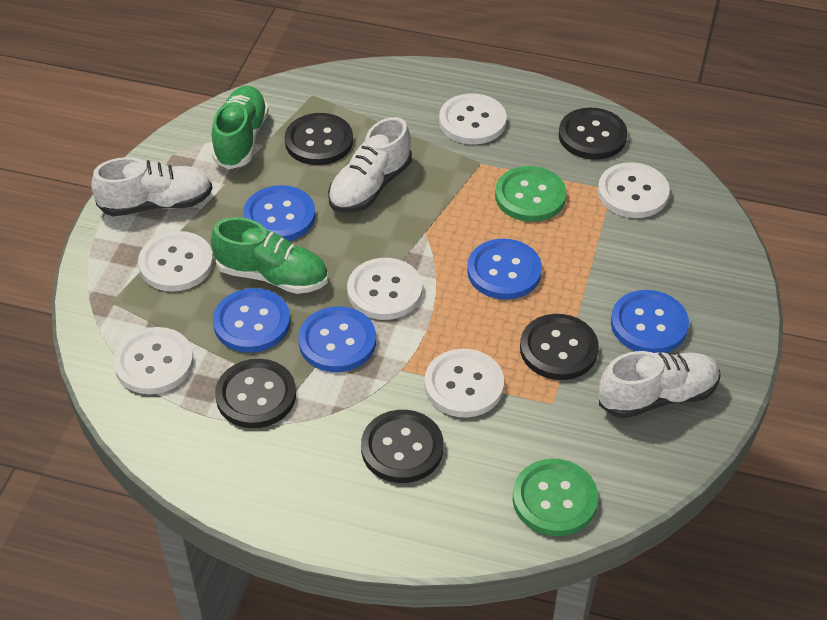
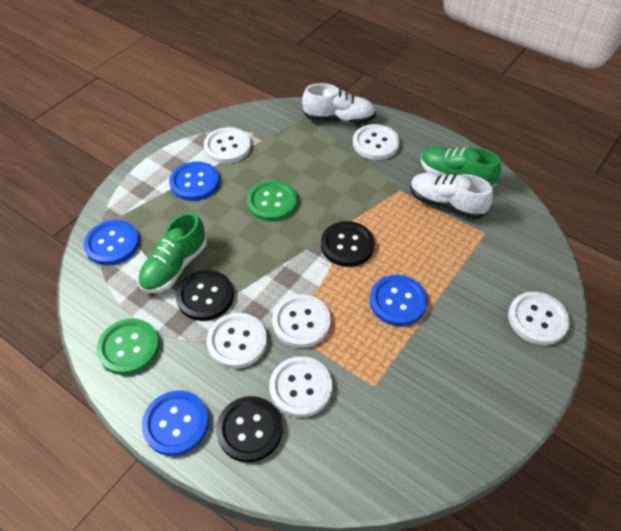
black button: 5 -> 3
blue button: 5 -> 4
white shoe: 3 -> 2

